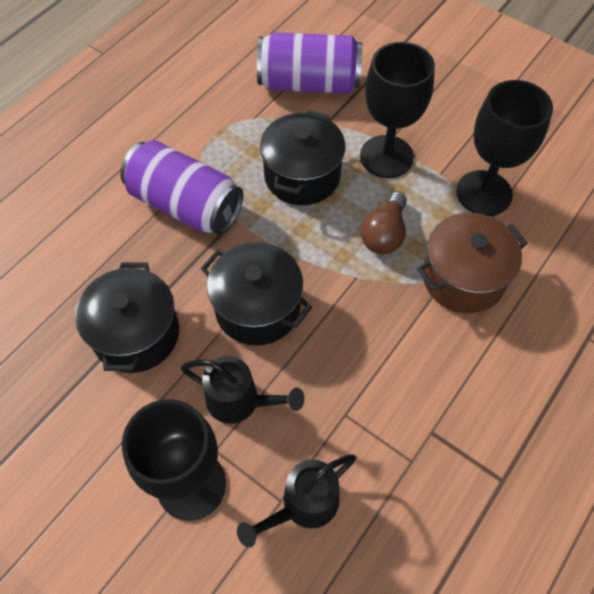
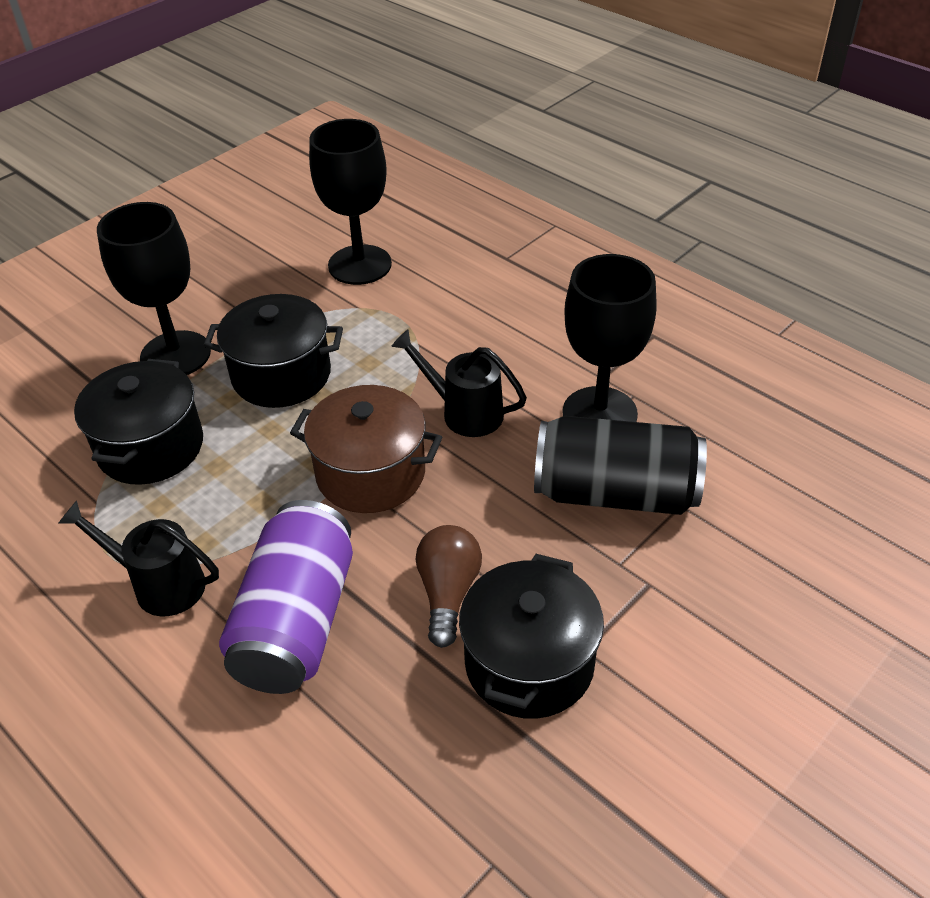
black can: 0 -> 1
purple can: 2 -> 1

